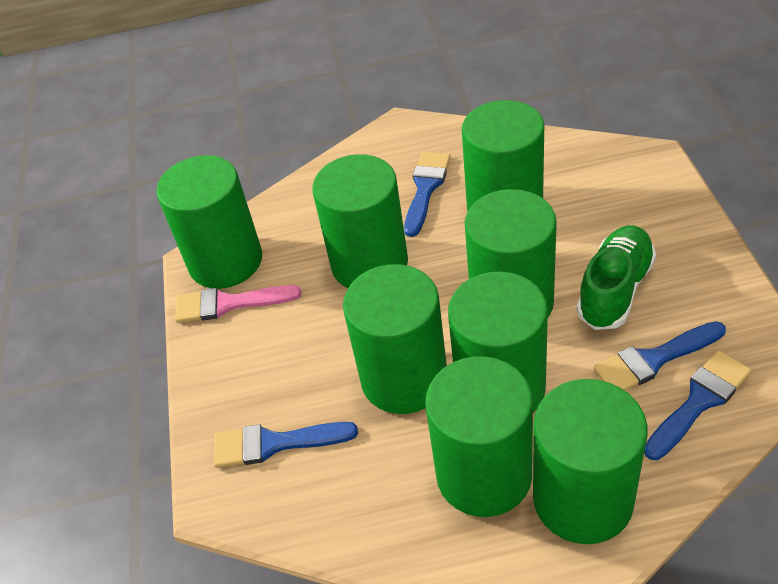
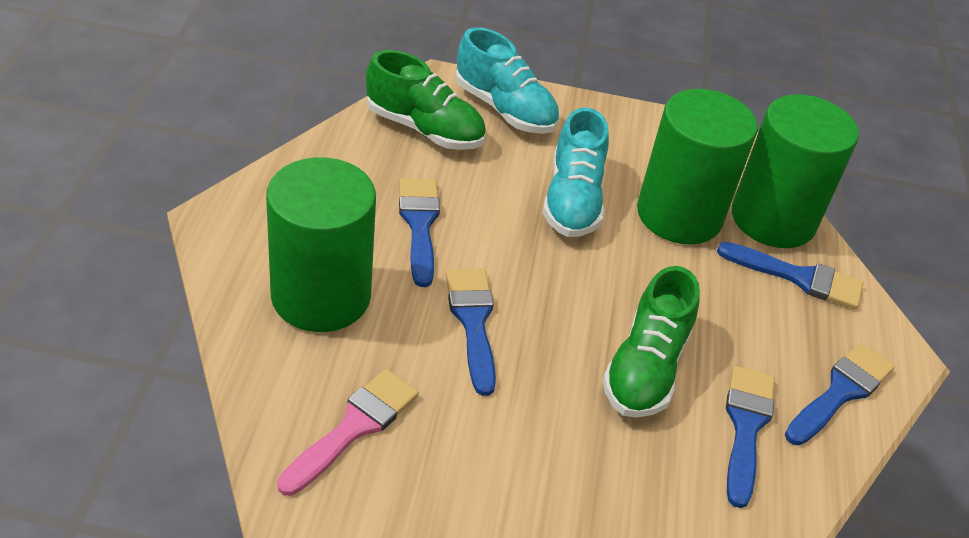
blue brush: 4 -> 5
green cylinder: 8 -> 3
green shoe: 1 -> 2
turquoise shoe: 0 -> 2

